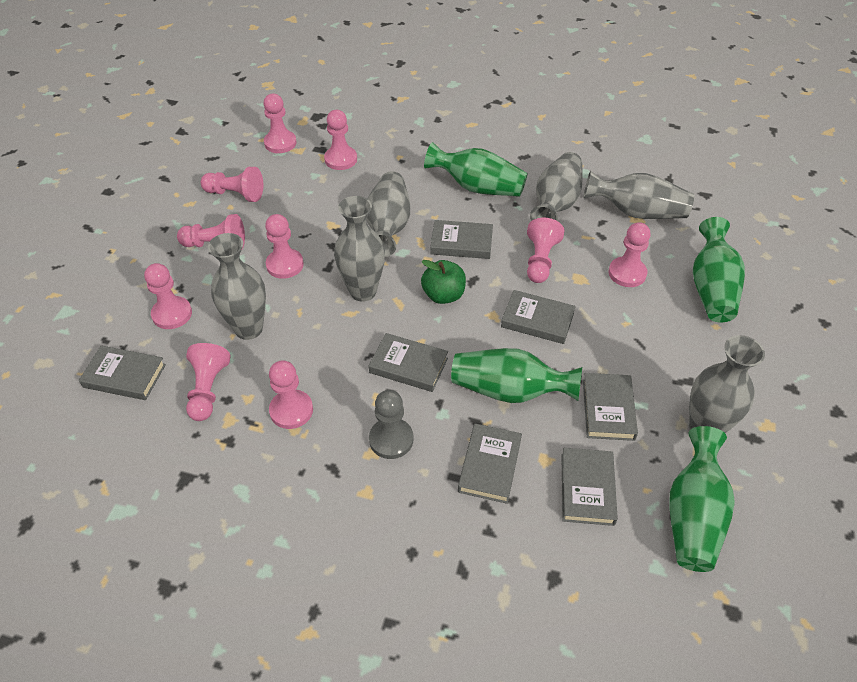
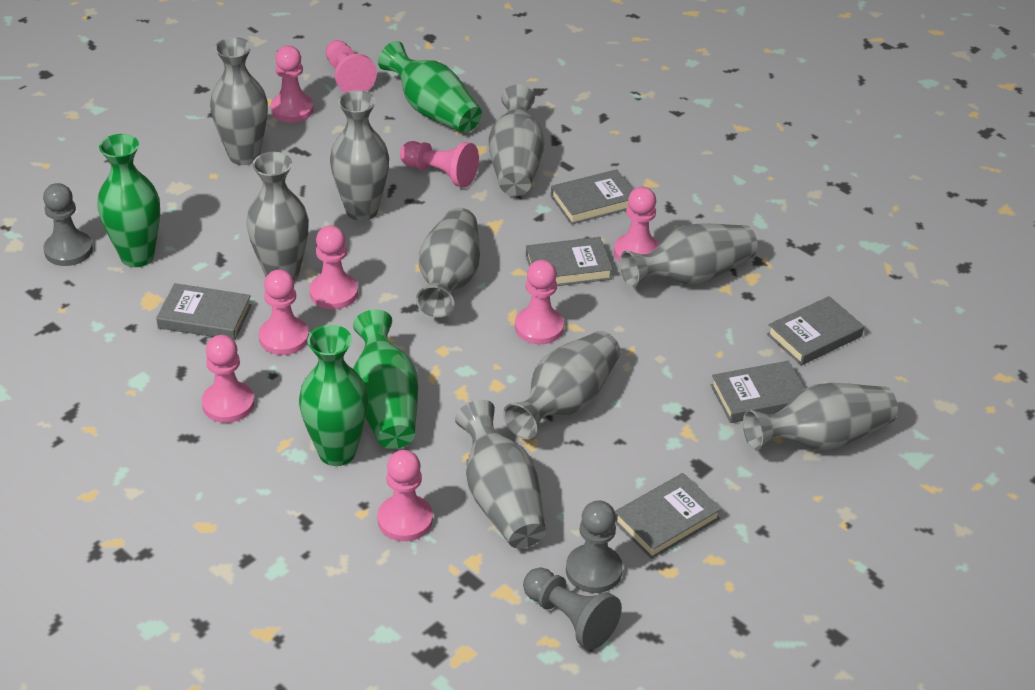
green apple: 1 -> 0
grey book: 7 -> 6
grey pawn: 1 -> 3
grey vase: 6 -> 9
pink pawn: 10 -> 9

